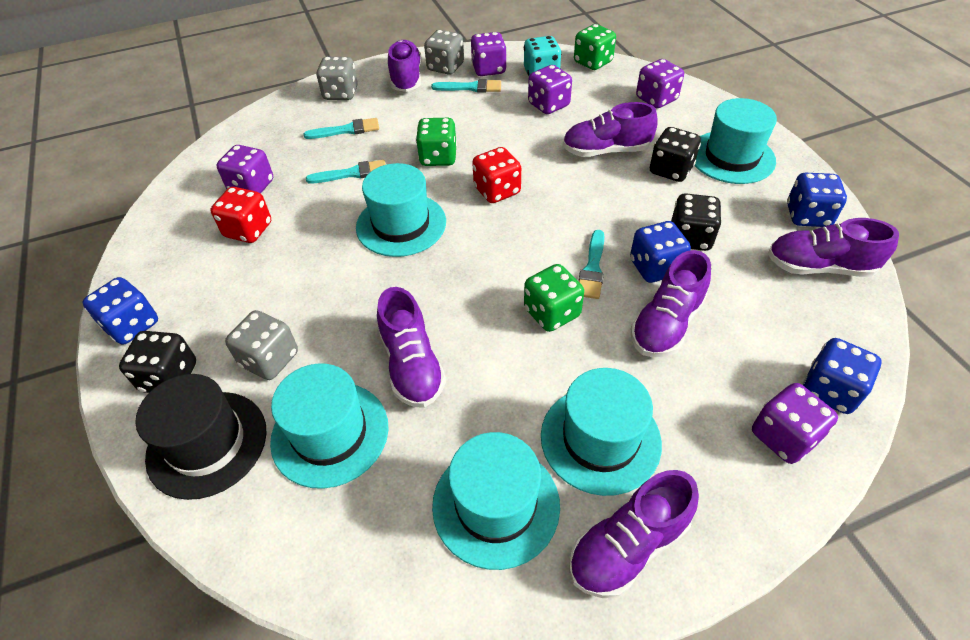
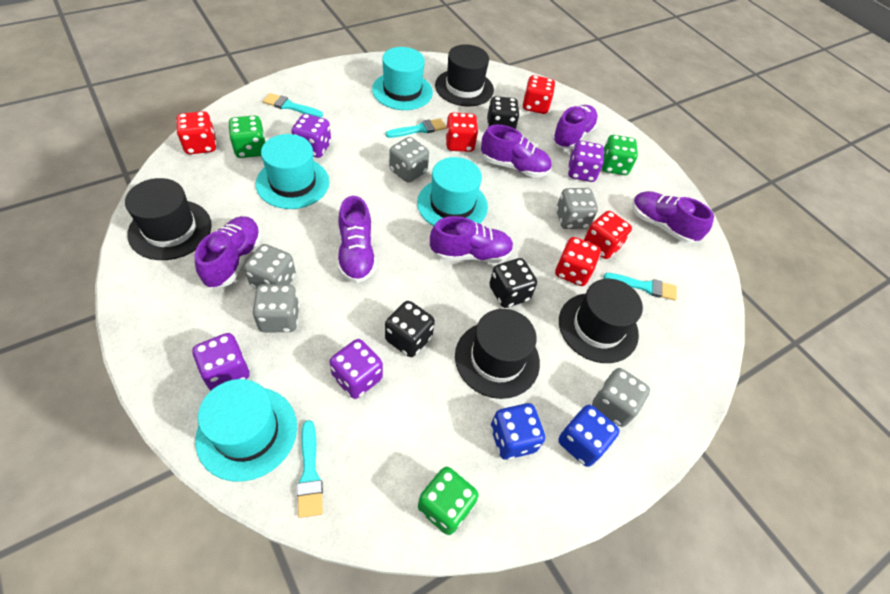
black hat: 1 -> 4
blue dice: 4 -> 2
grey dice: 3 -> 5
purple dice: 5 -> 4
red dice: 2 -> 5
turquoise dice: 1 -> 0
turquoise hat: 5 -> 4

